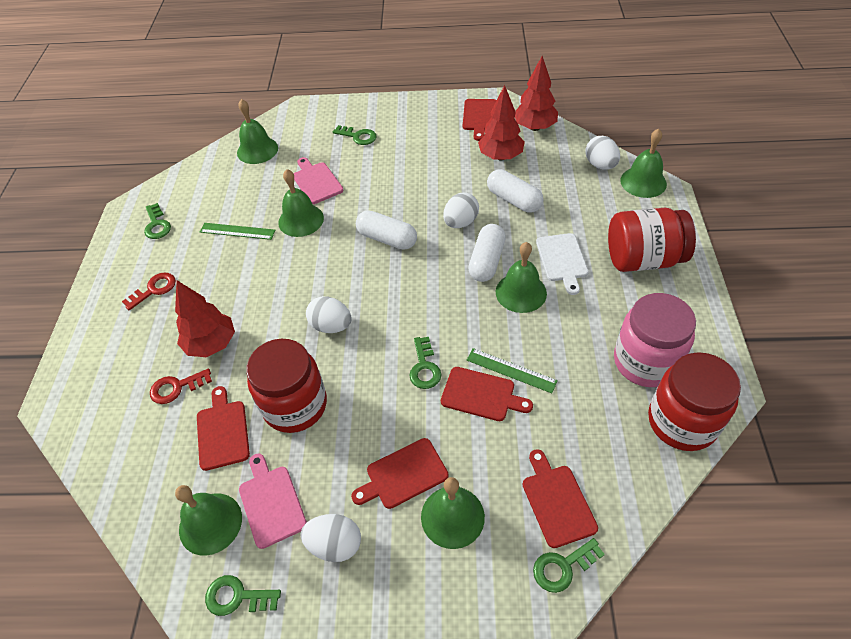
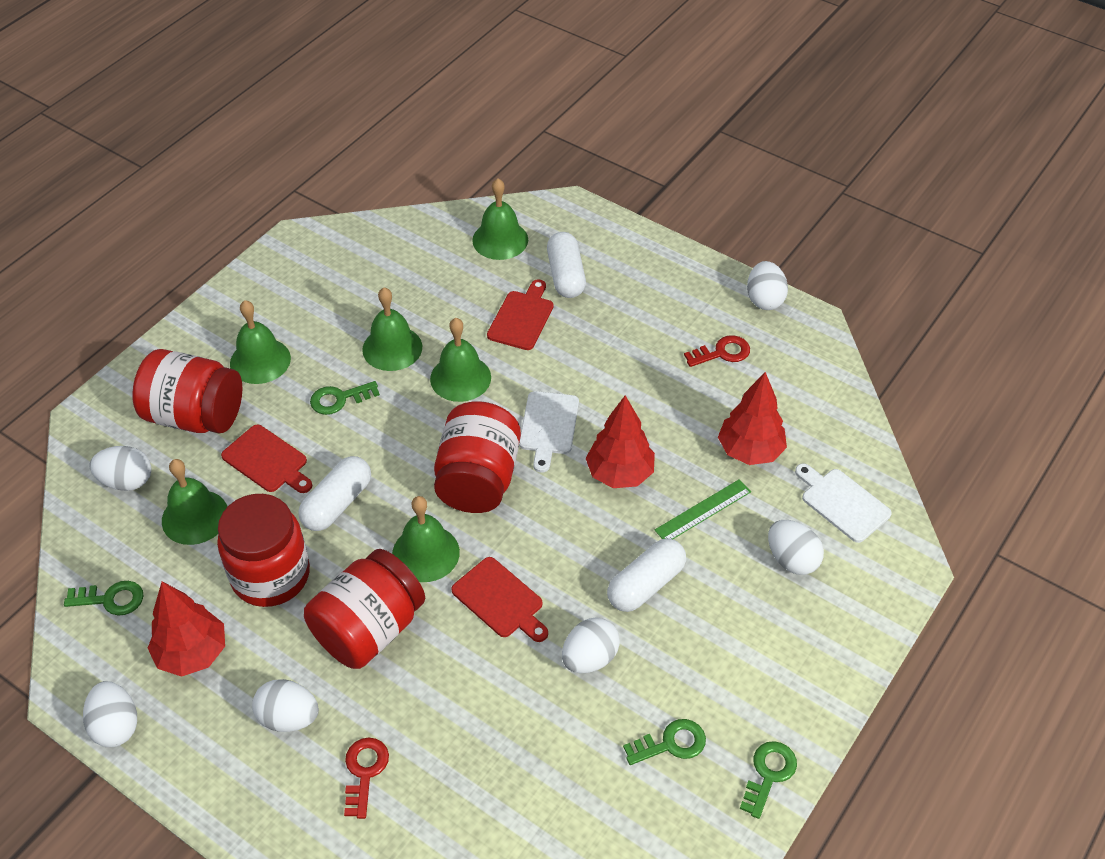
green key: 5 -> 4
green ruler: 2 -> 1
pink cutting board: 2 -> 0
pink jar: 1 -> 0
red cutting board: 5 -> 3
red jar: 3 -> 4
white cutting board: 1 -> 2
white egg: 4 -> 6

